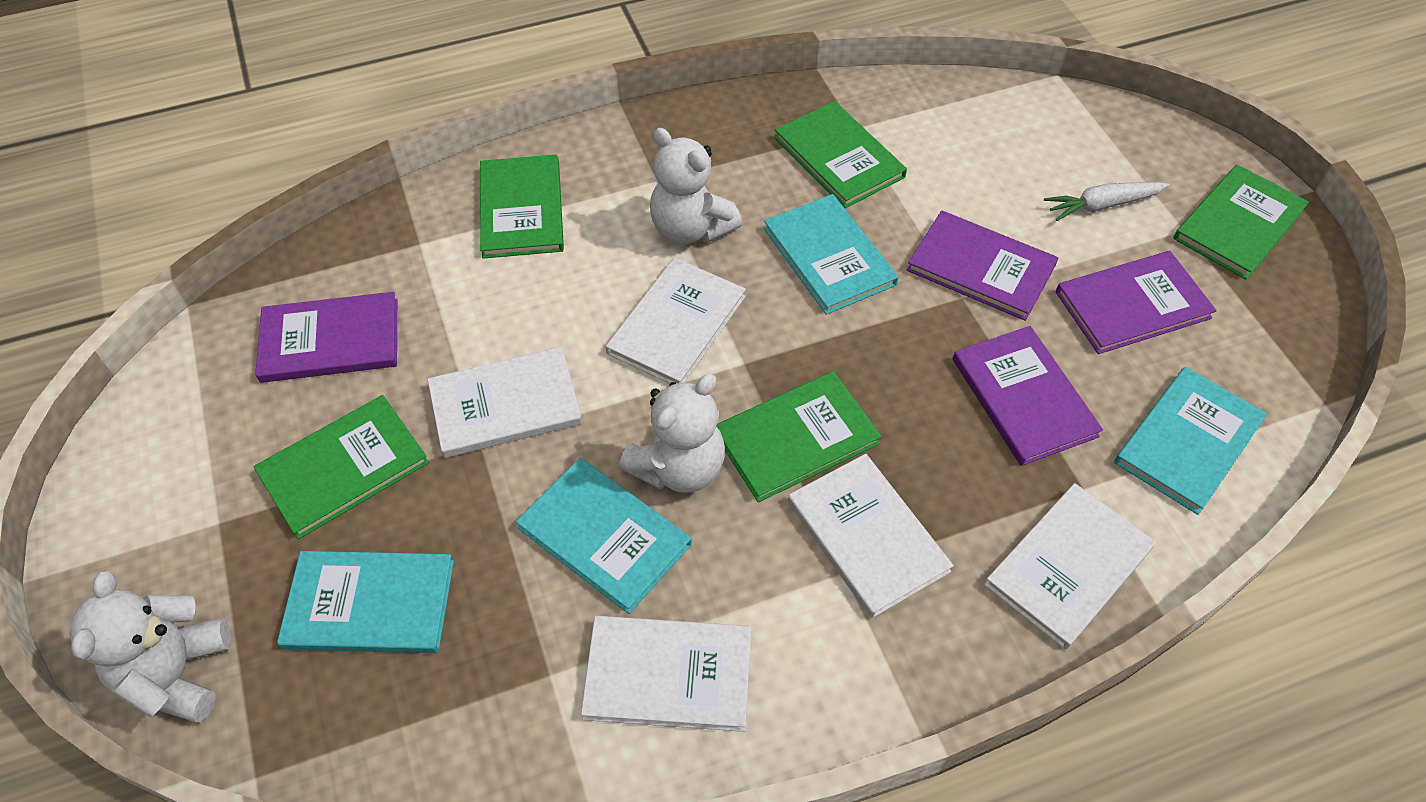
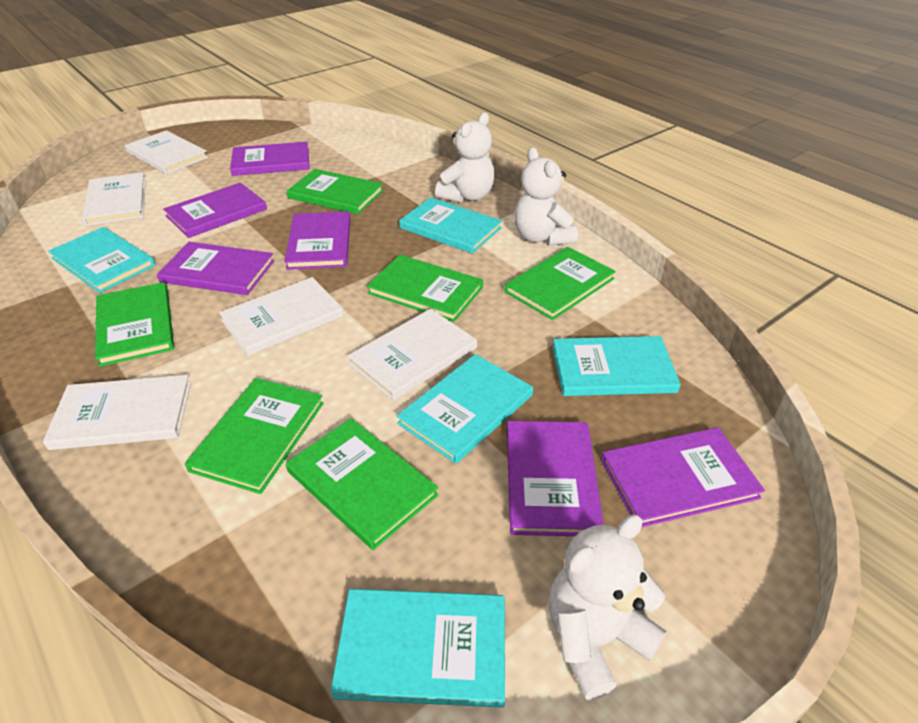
green book: 5 -> 6
purple book: 4 -> 6
turquoise book: 4 -> 5
white carrot: 1 -> 0

